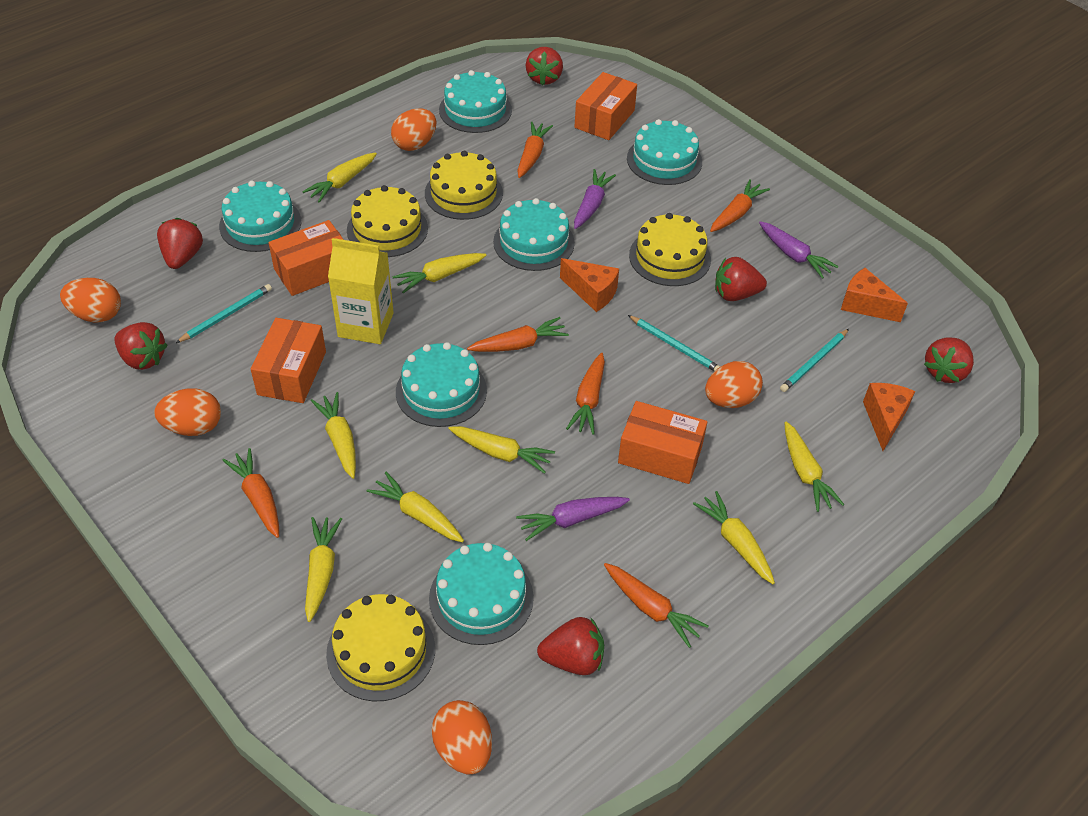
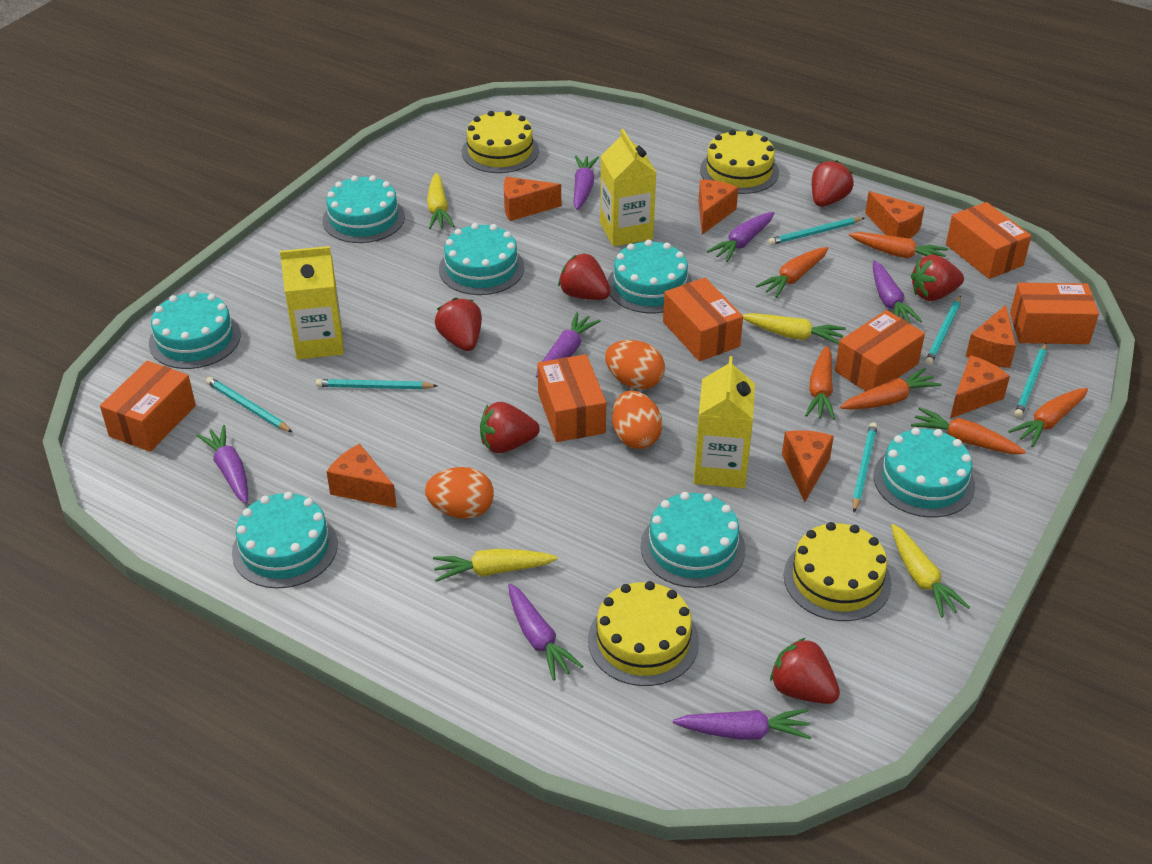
orange box: 4 -> 6
orange cheese: 3 -> 7
orange egg: 5 -> 3
purple carrot: 3 -> 7
turquoise cake: 6 -> 7
turquoise pencil: 3 -> 6
yellow carrot: 8 -> 4
yellow carton: 1 -> 3

